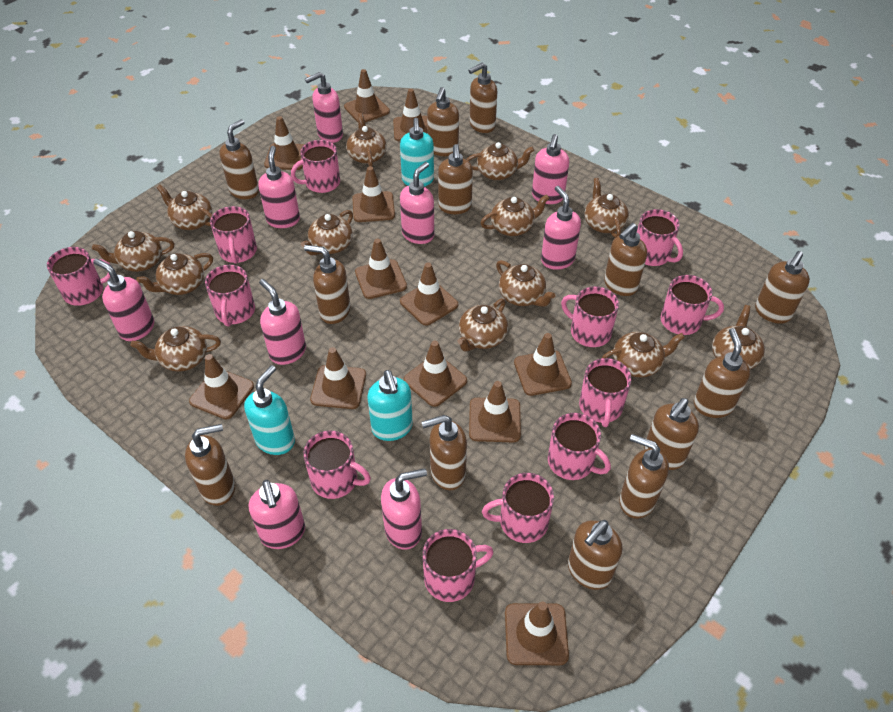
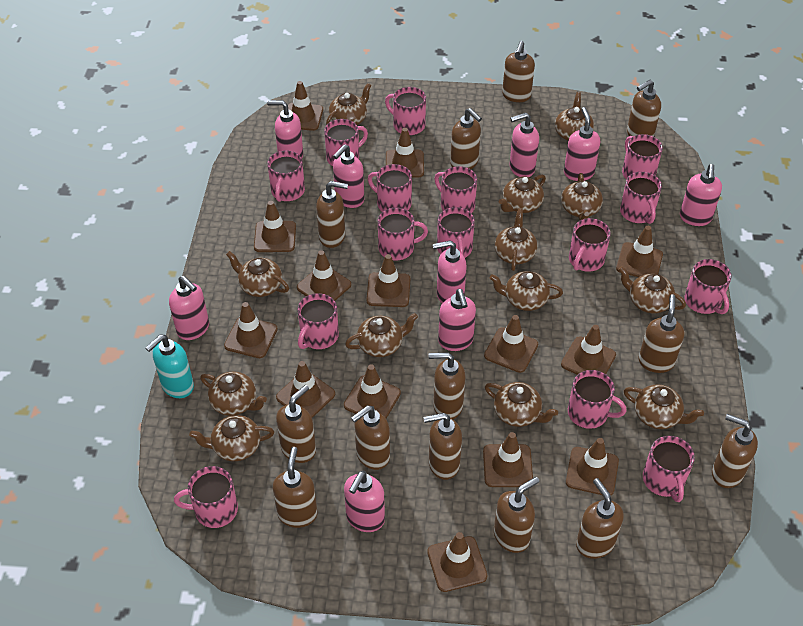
brown traffic cone: 12 -> 14
pink mug: 12 -> 15
turquoise soap dispenser: 3 -> 1

